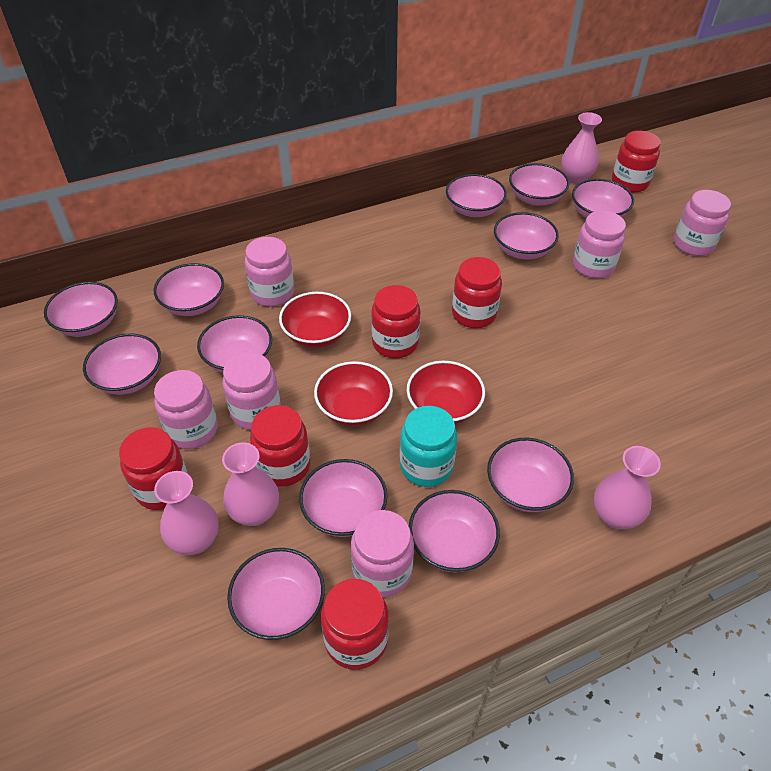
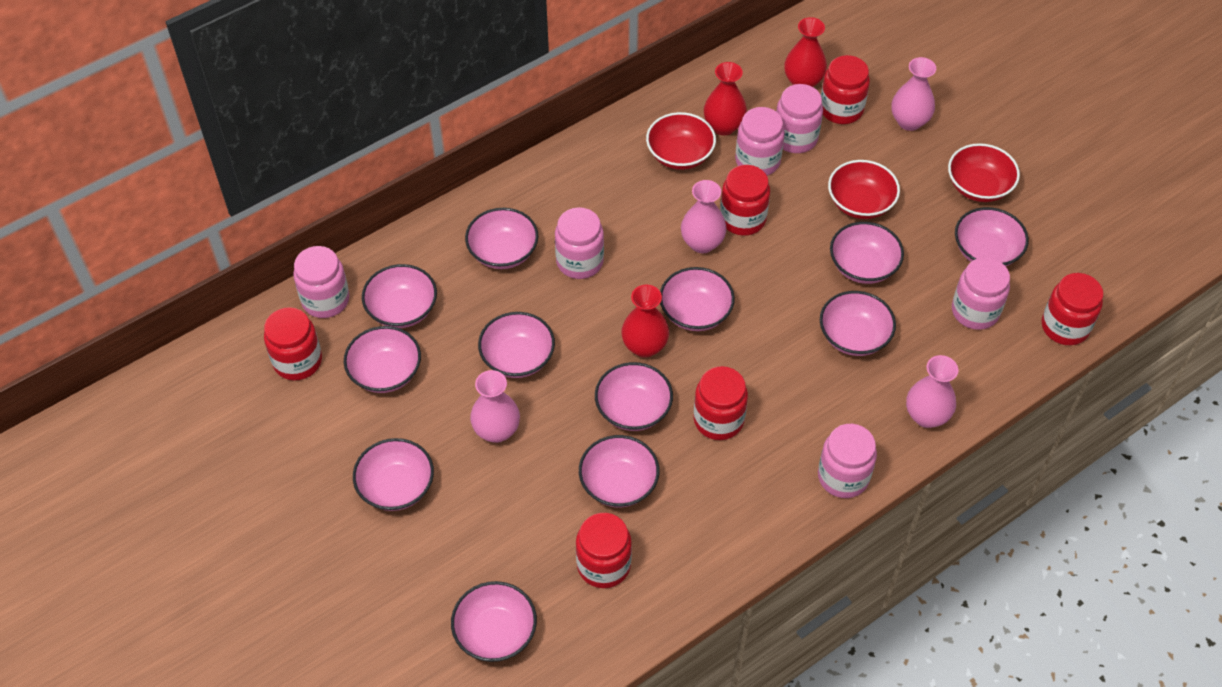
red vase: 0 -> 3
turquoise jar: 1 -> 0

